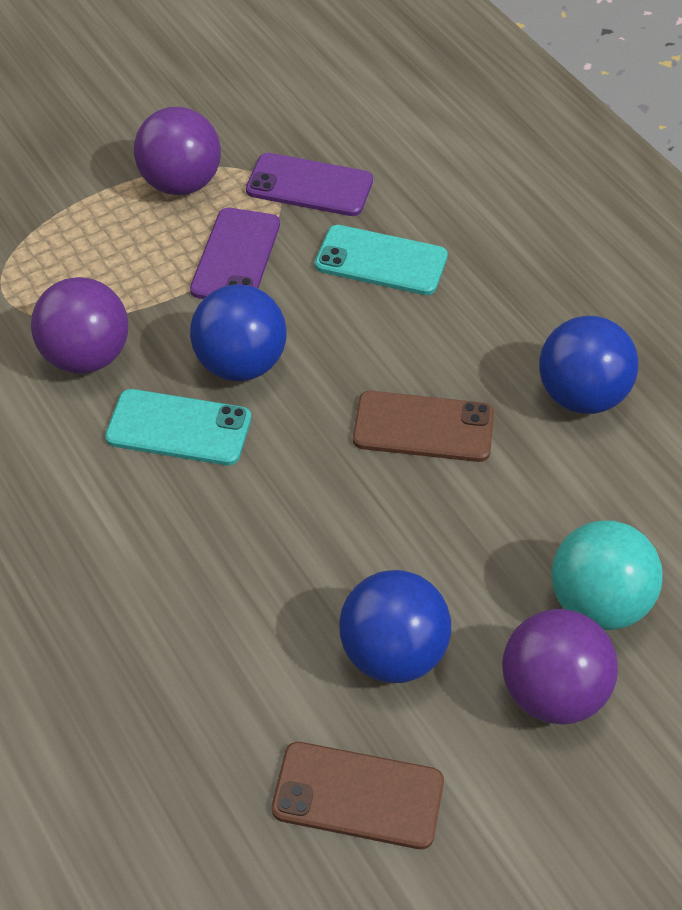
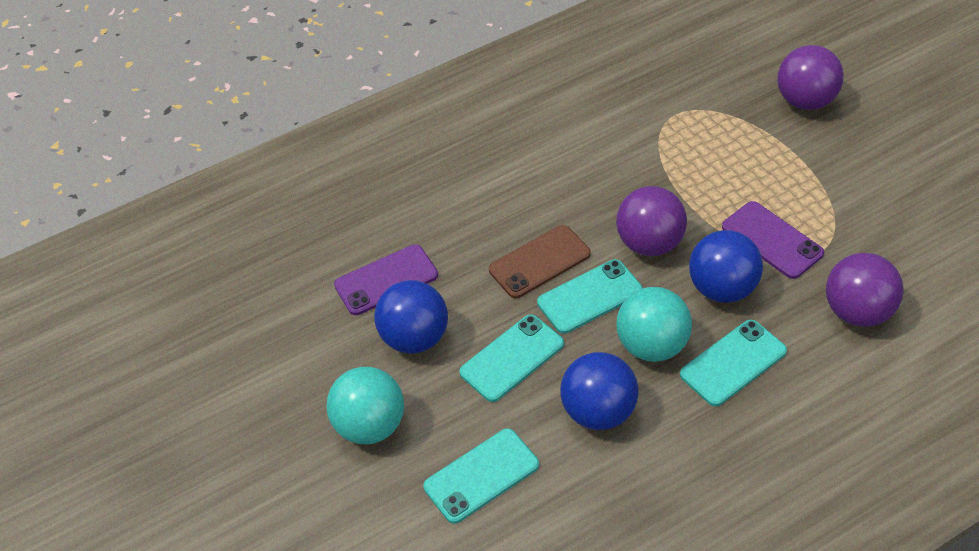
brown phone: 2 -> 1
turquoise ball: 1 -> 2
turquoise phone: 2 -> 4

